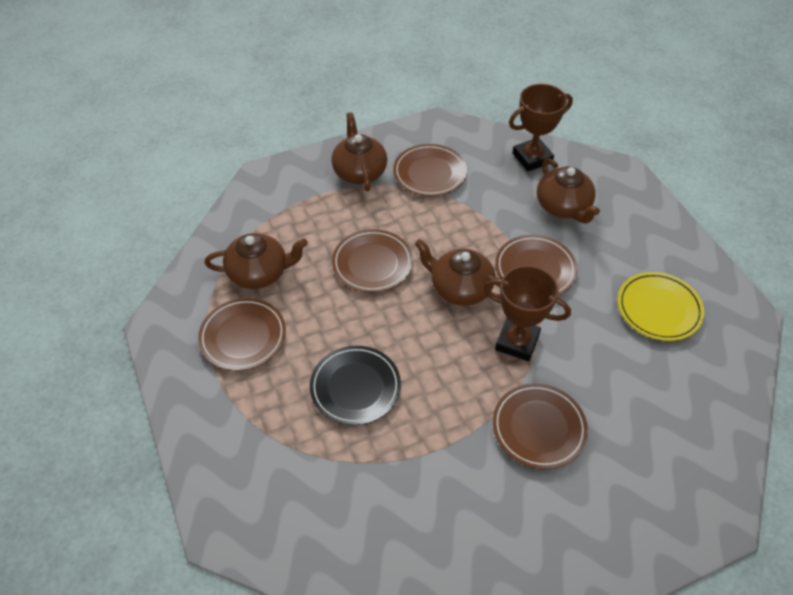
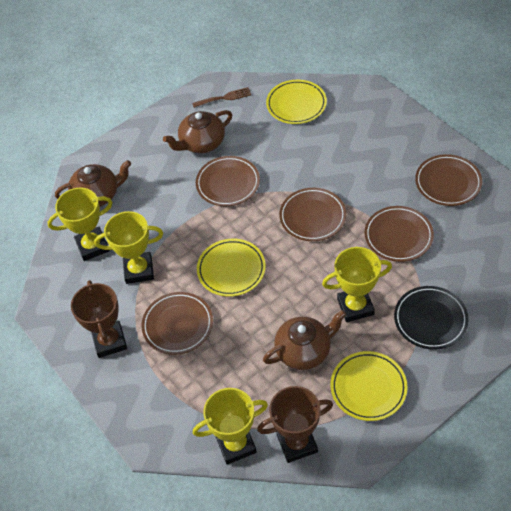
brown fork: 0 -> 1
brown teapot: 4 -> 3
yellow plate: 1 -> 3
yellow trophy: 0 -> 4

